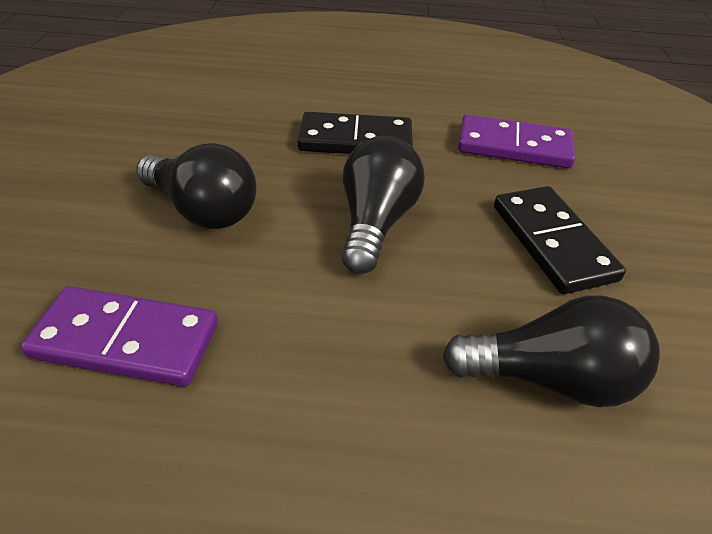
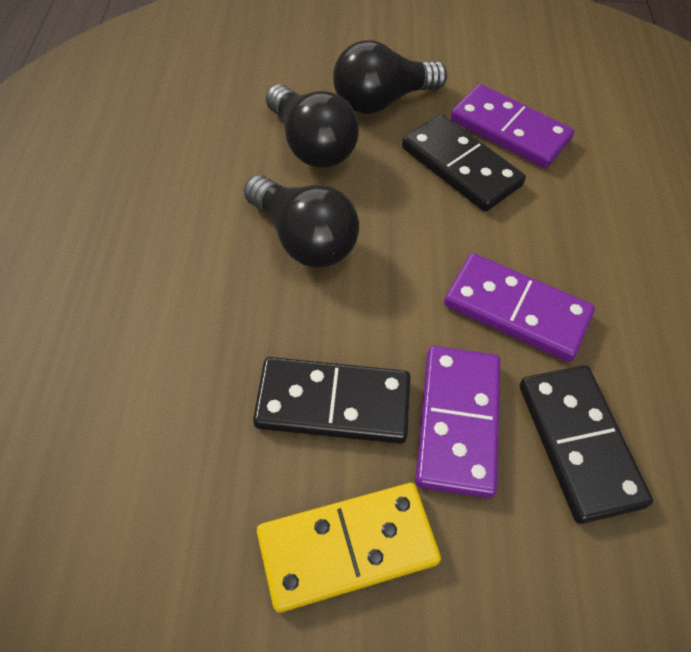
black domino: 2 -> 3
purple domino: 2 -> 3
yellow domino: 0 -> 1

